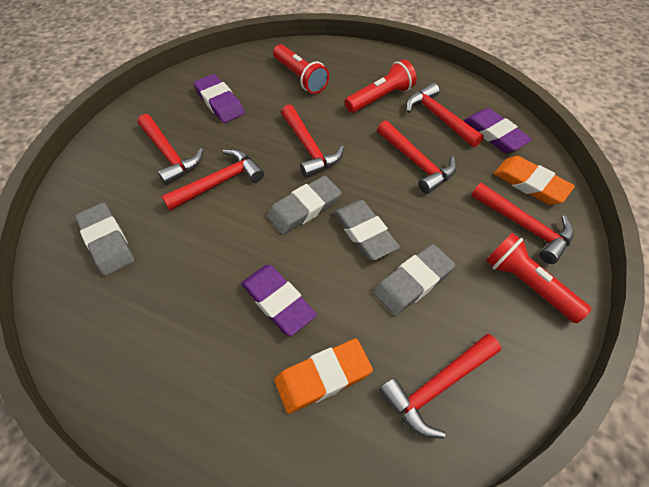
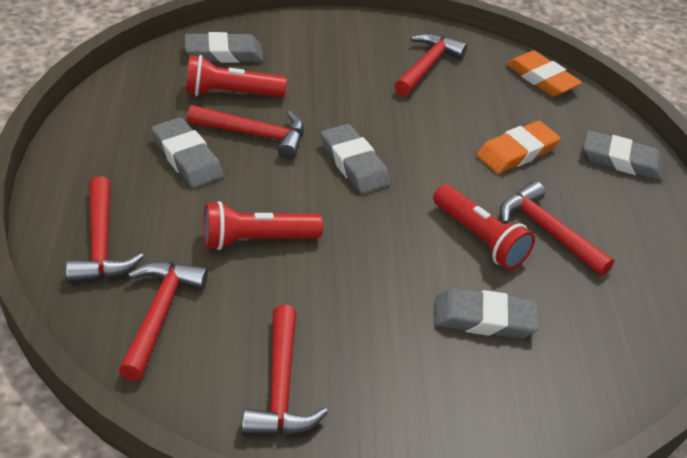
grey eraser: 4 -> 5
purple eraser: 3 -> 0
red hammer: 7 -> 6

